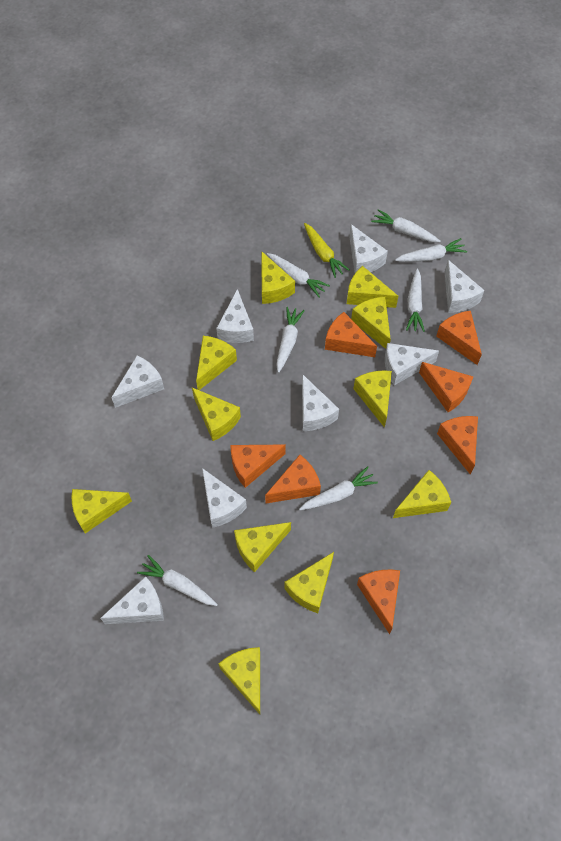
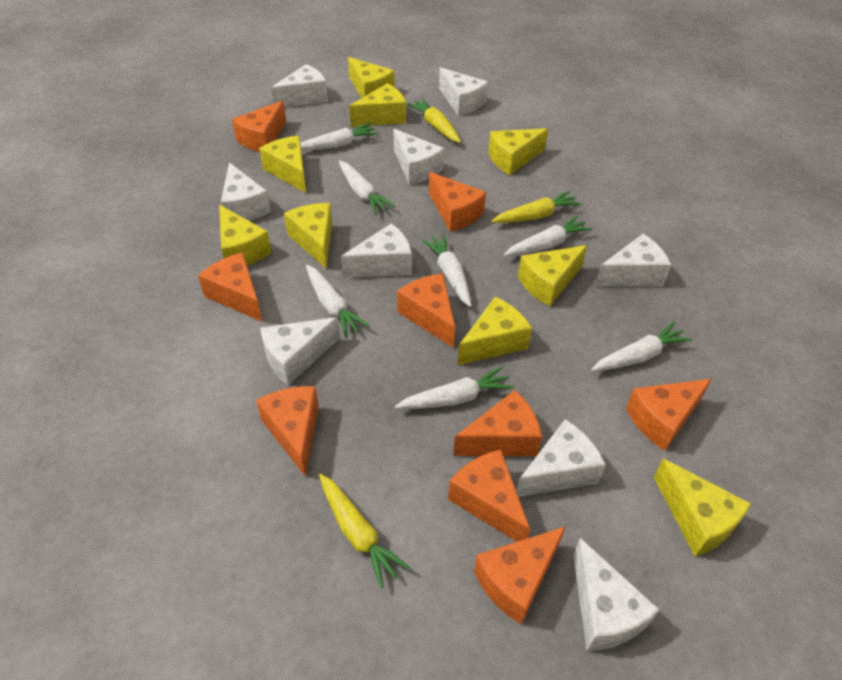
orange cheese: 7 -> 9
white cheese: 8 -> 9
yellow carrot: 1 -> 3
yellow cheese: 11 -> 9

